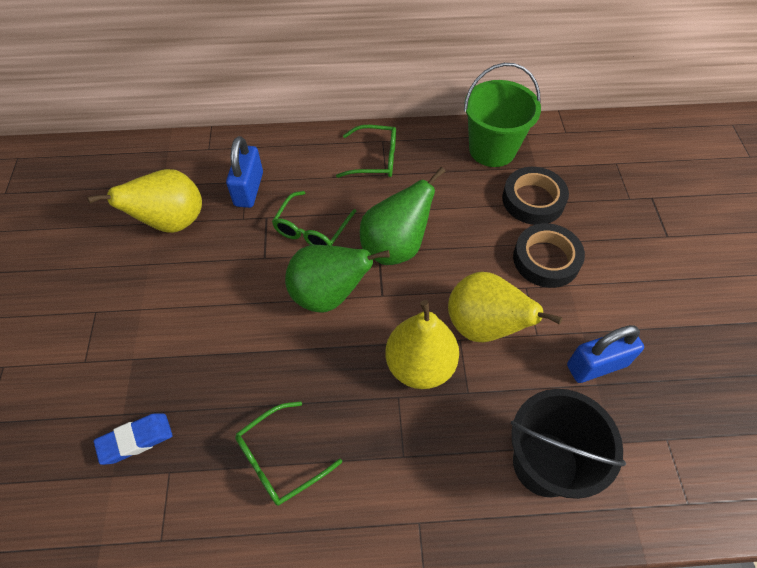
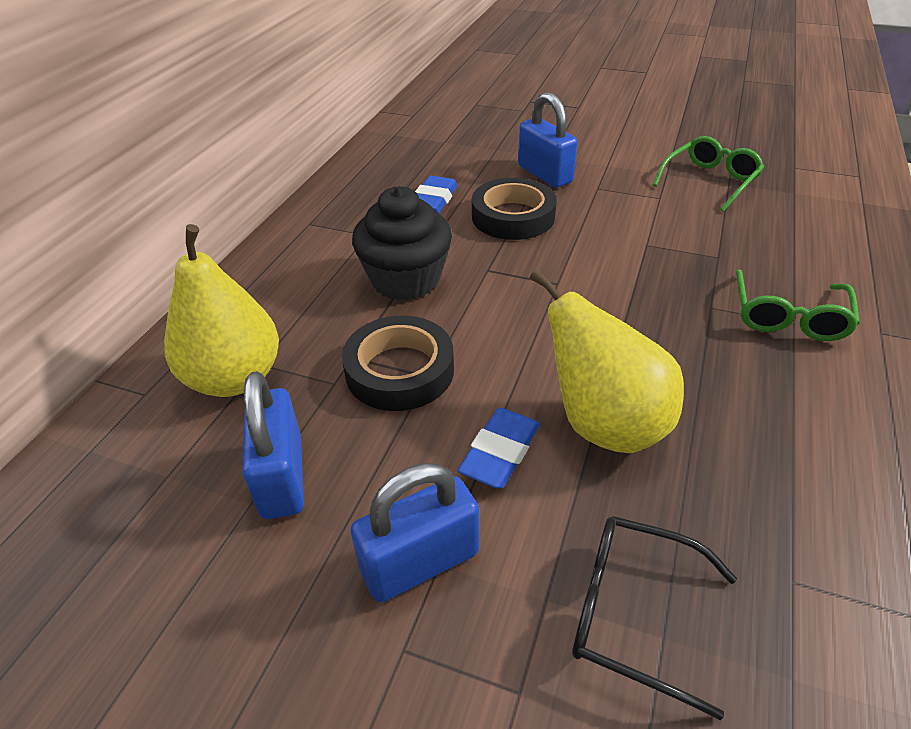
black bucket: 1 -> 0
black cupcake: 0 -> 1
black glasses: 0 -> 1
blue eraser: 1 -> 2
blue padlock: 2 -> 3
green bucket: 1 -> 0
green glasses: 3 -> 2
green pear: 2 -> 0
yellow pear: 3 -> 2

